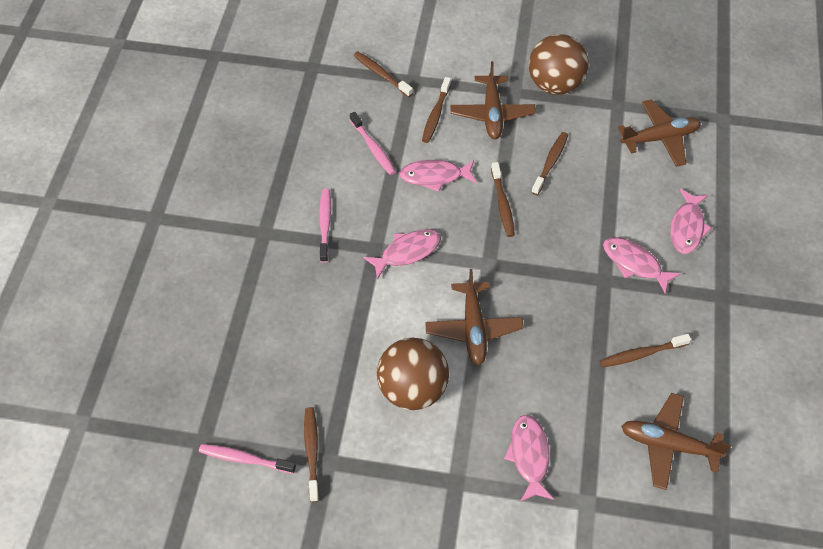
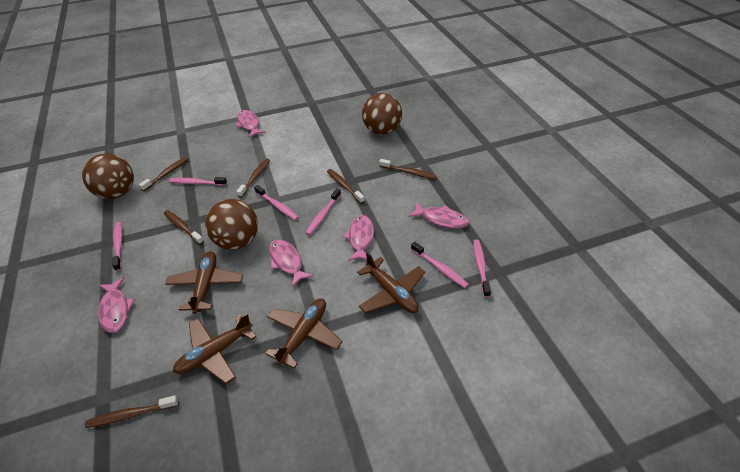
brown ball: 2 -> 3
pink toothbrush: 3 -> 6

